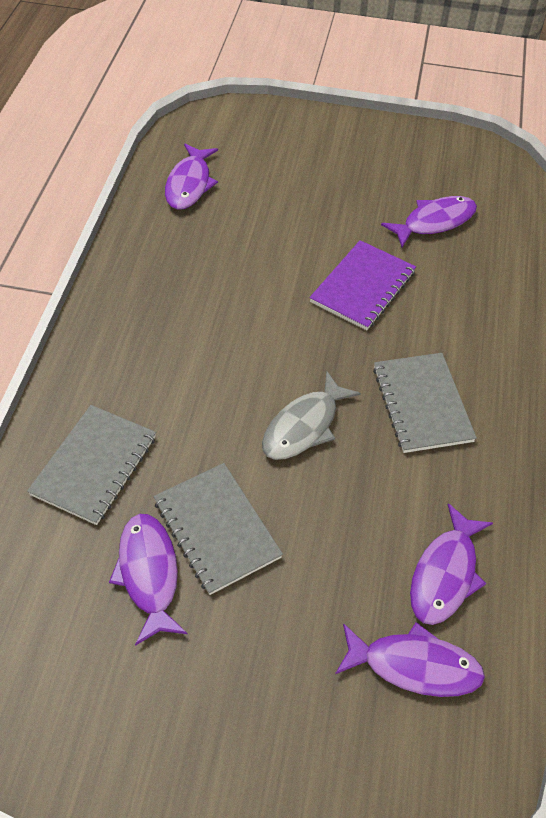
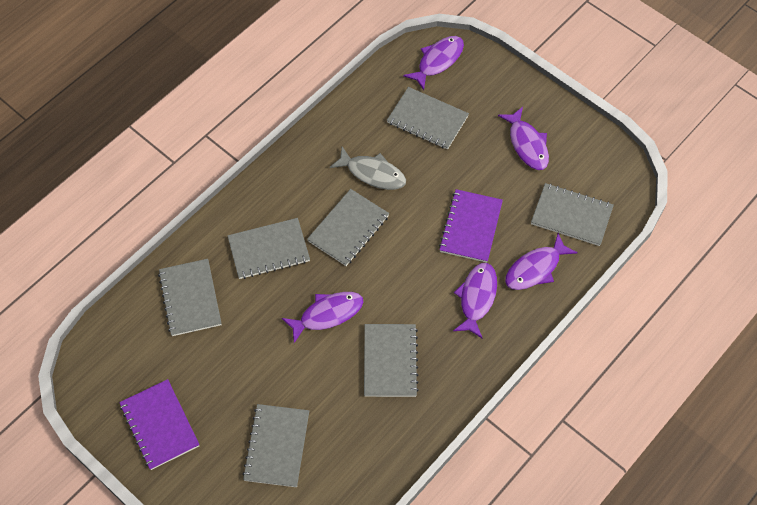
grey notebook: 3 -> 7
purple notebook: 1 -> 2

